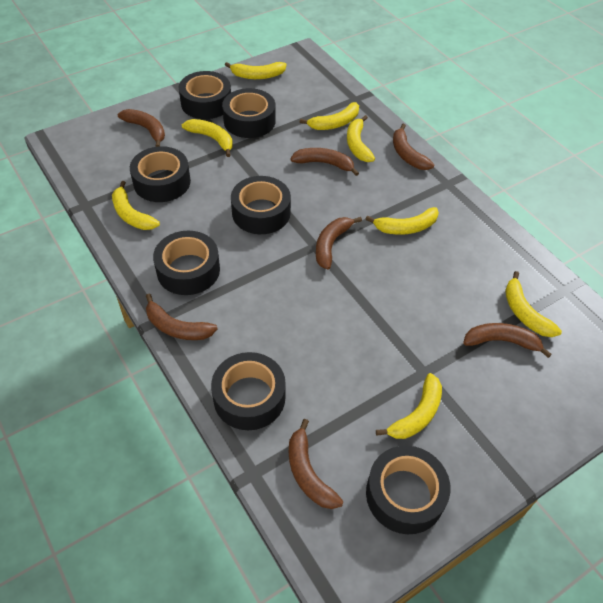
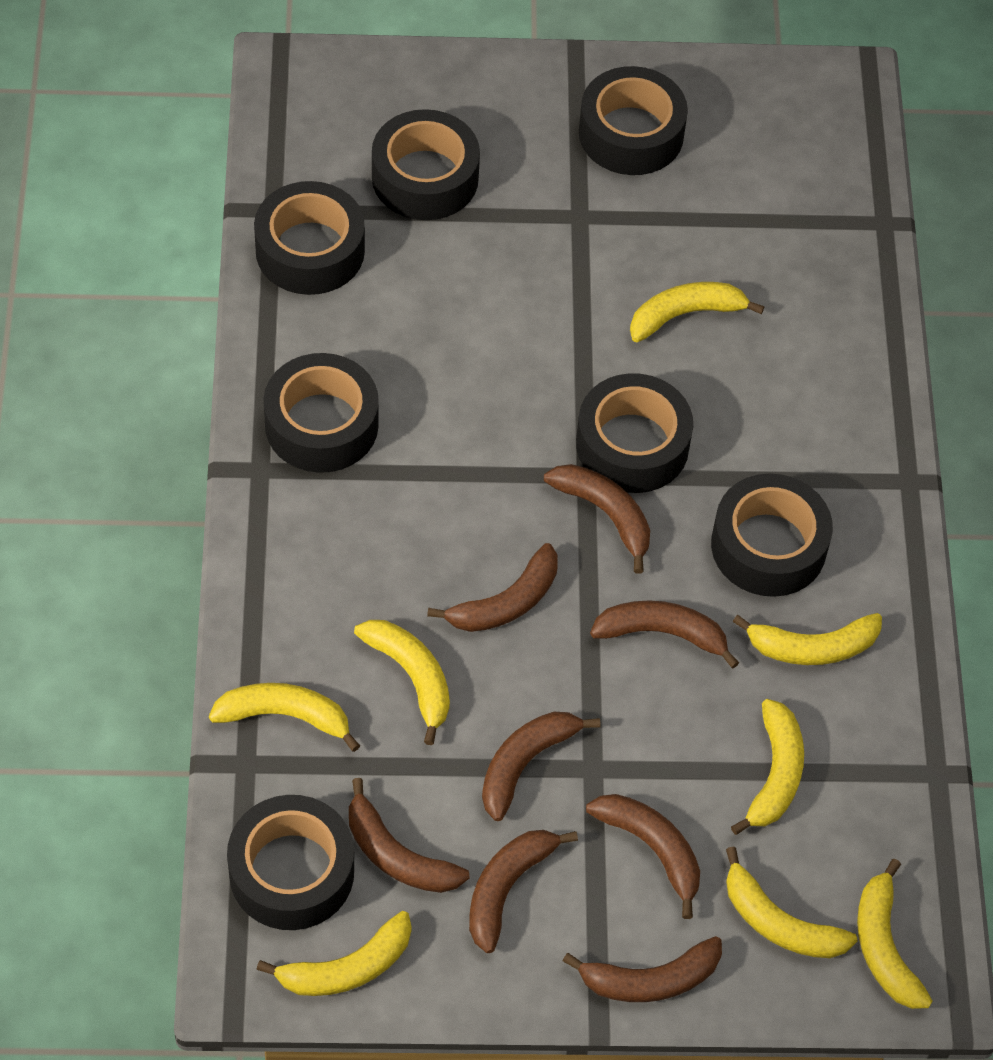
brown banana: 7 -> 8

